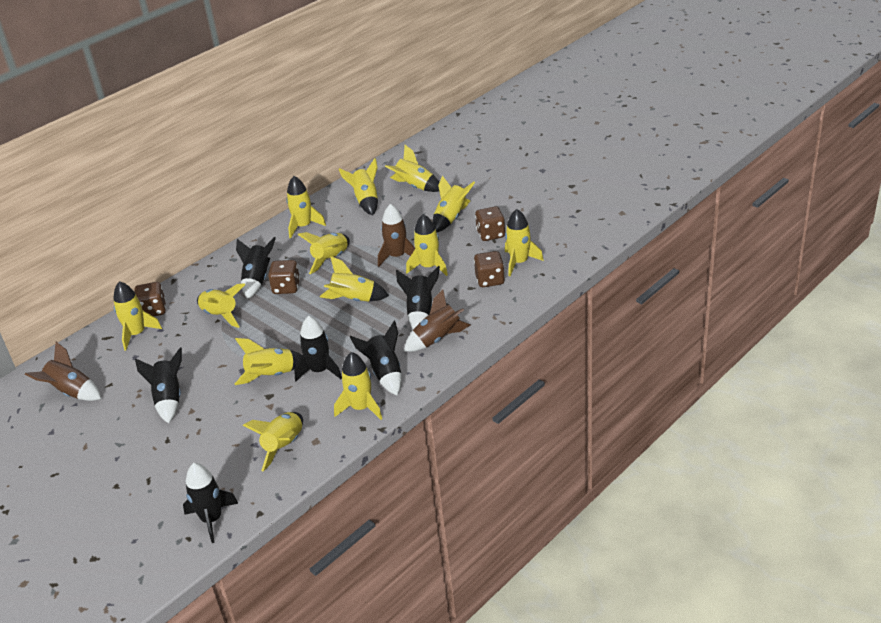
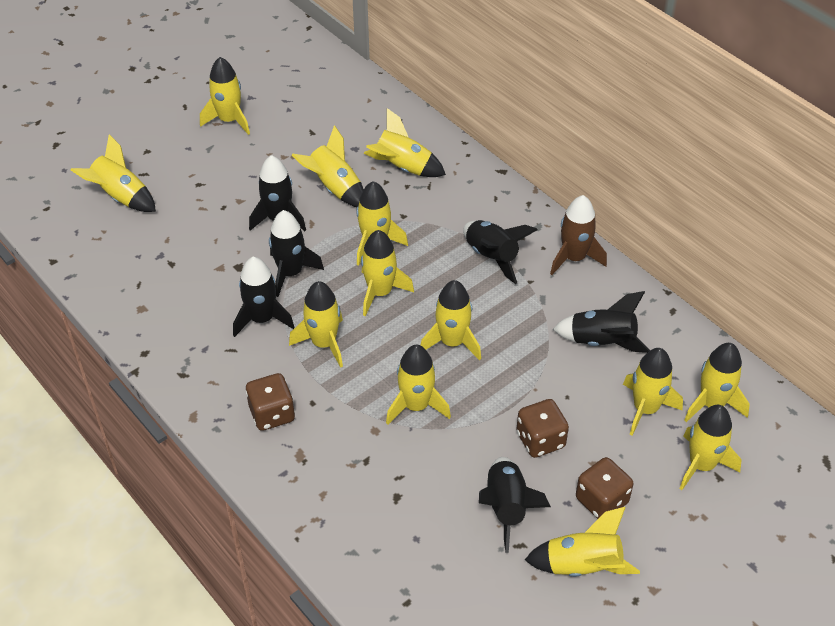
brown dice: 4 -> 3
brown rocket: 3 -> 1

